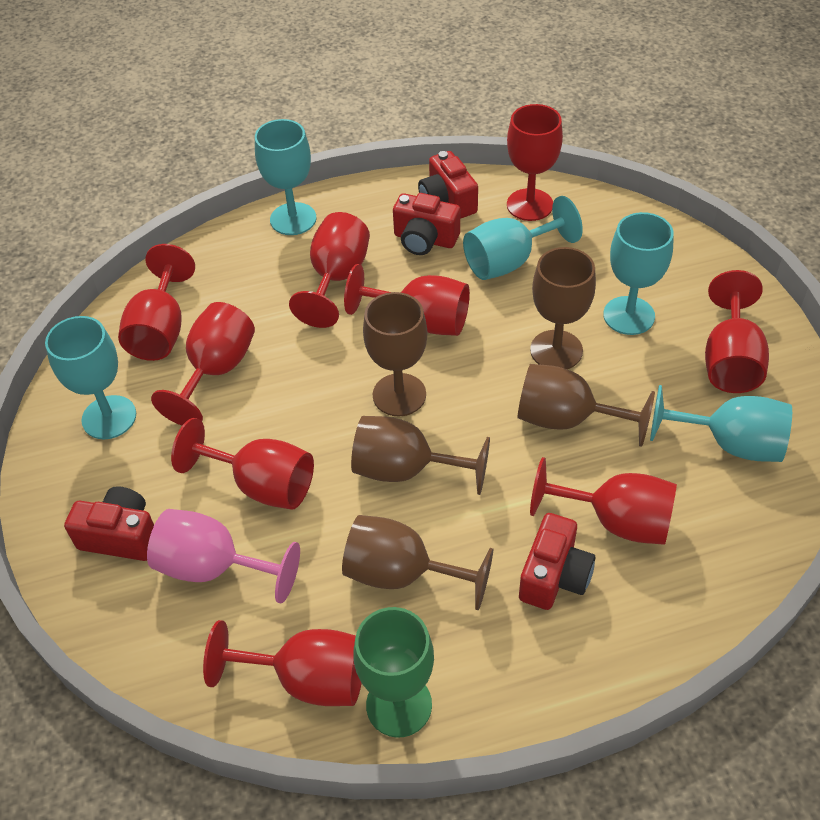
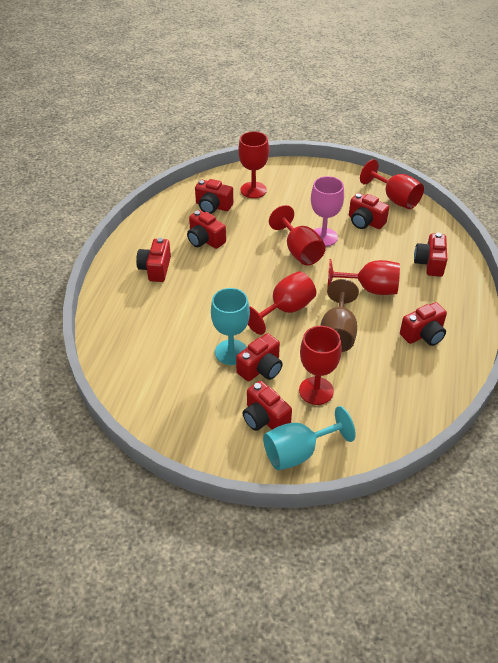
brown goblet: 5 -> 1
green goblet: 1 -> 0
red camera: 4 -> 8
red goblet: 9 -> 6
turquoise goblet: 5 -> 2

